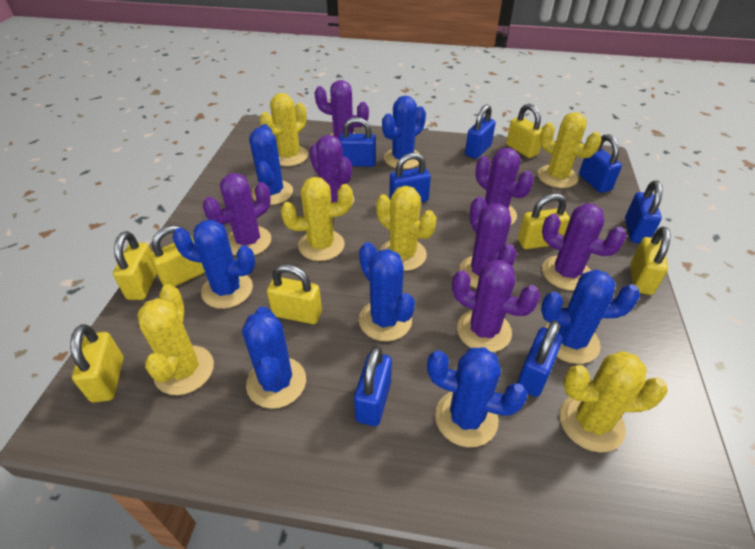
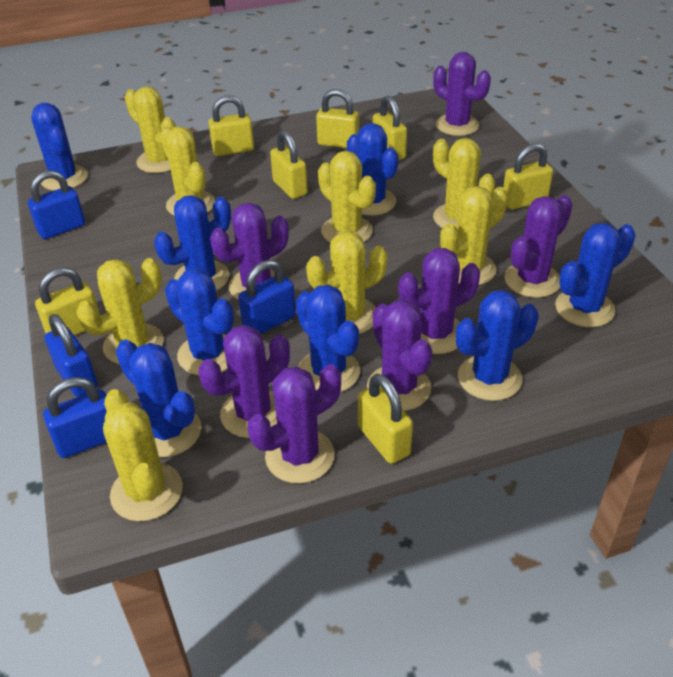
blue cactus: 7 -> 8
blue padlock: 7 -> 4
yellow cactus: 6 -> 8

